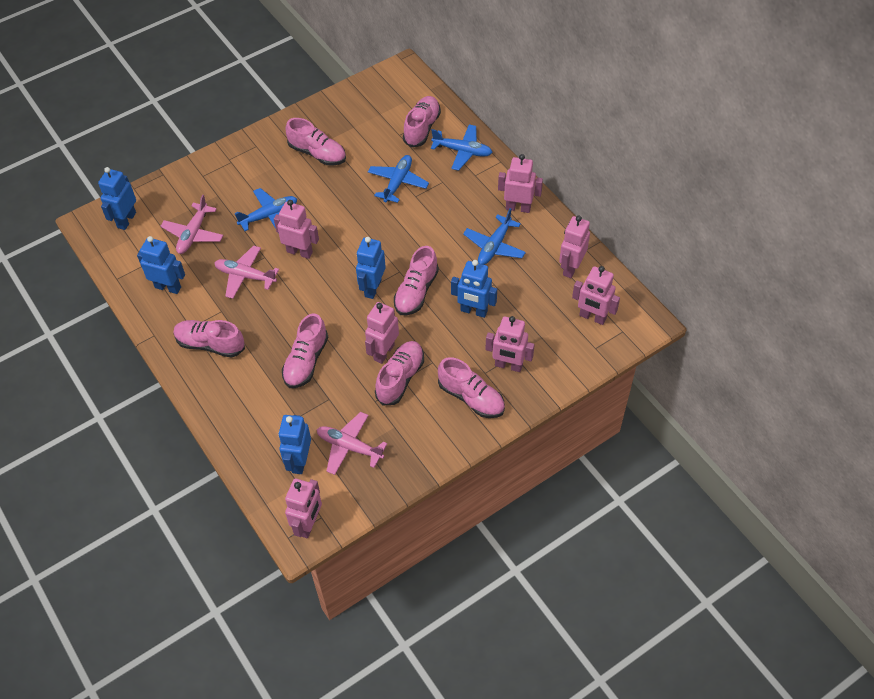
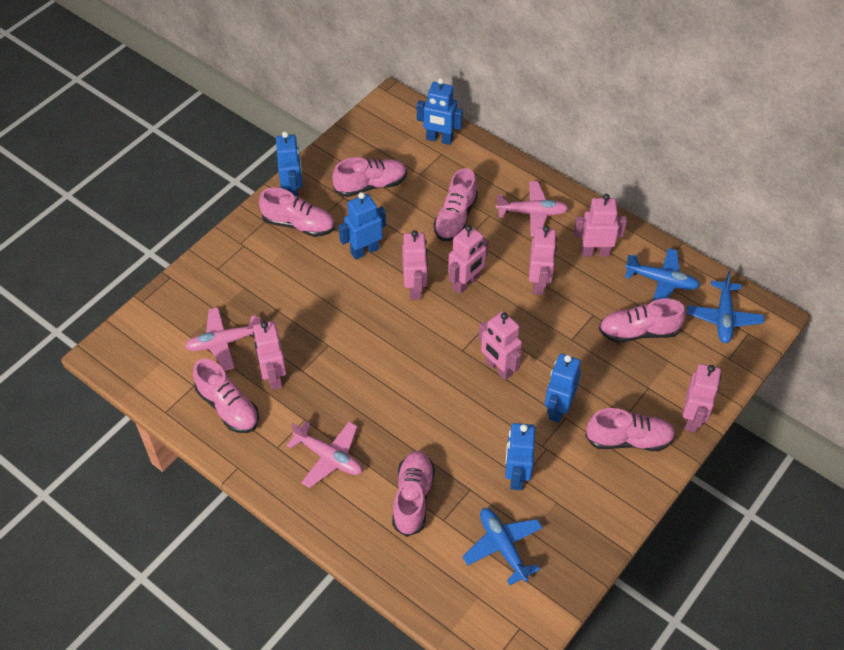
blue plane: 4 -> 3

